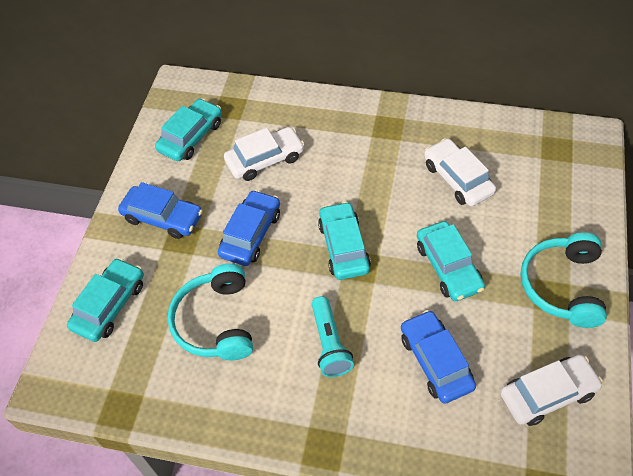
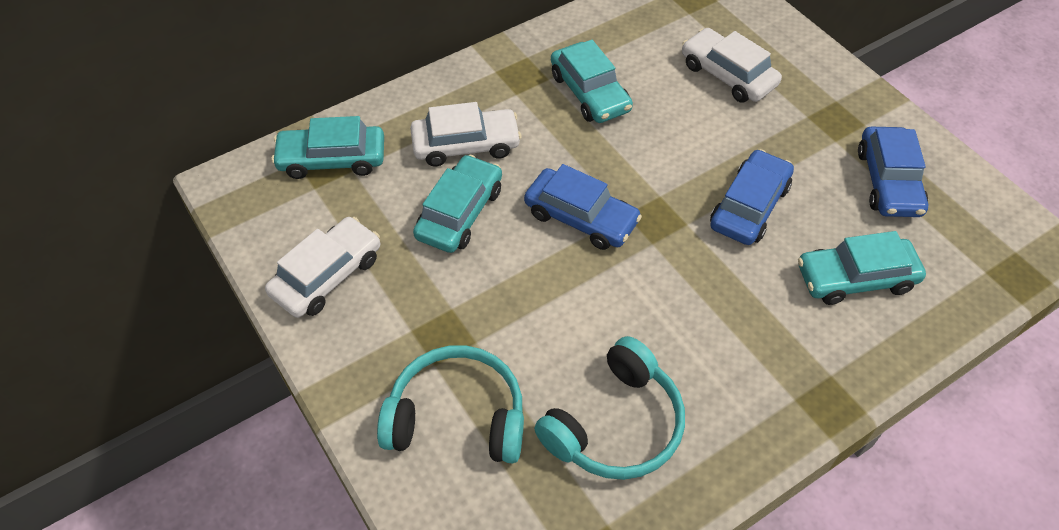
turquoise flashlight: 1 -> 0

